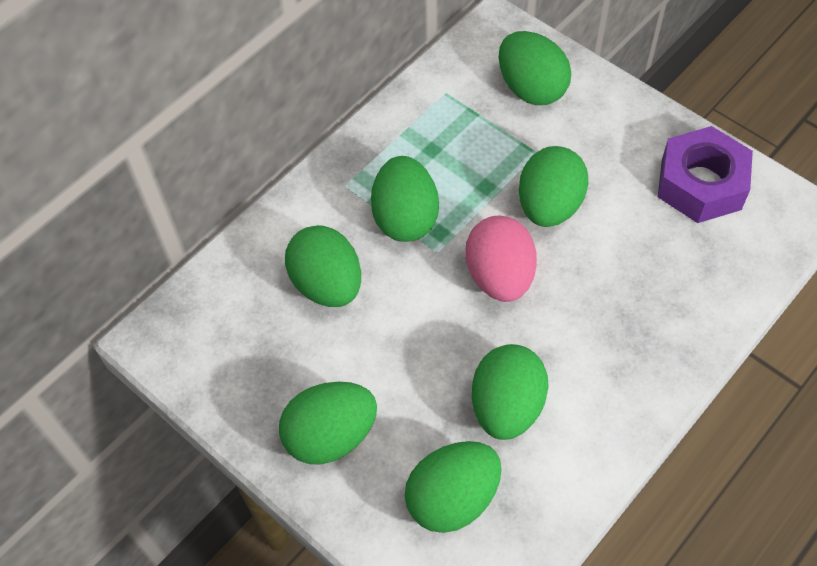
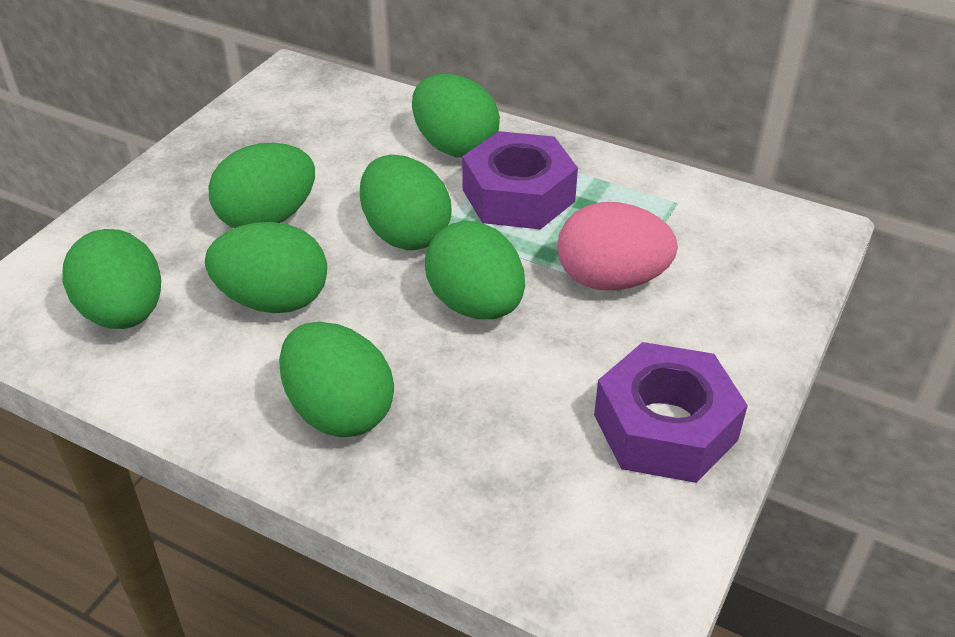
purple nut: 1 -> 2

